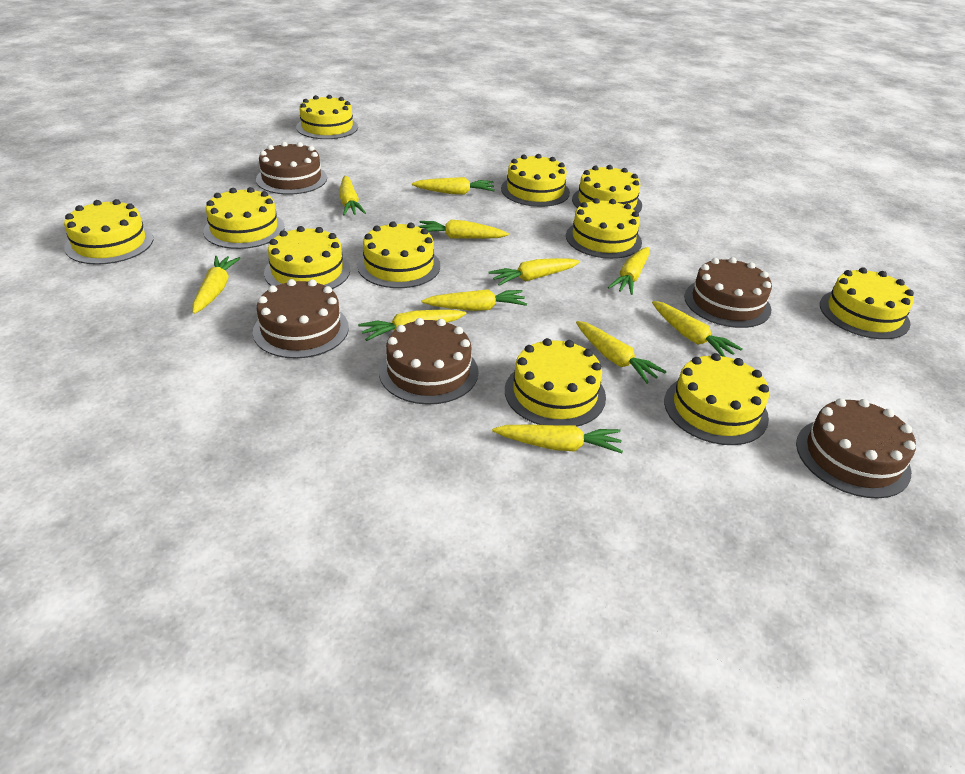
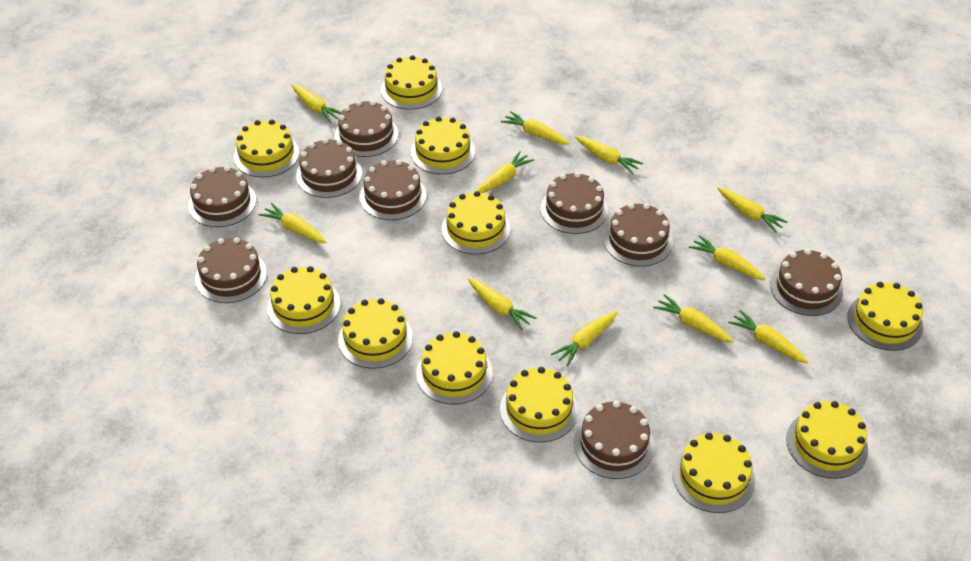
brown cake: 5 -> 9

